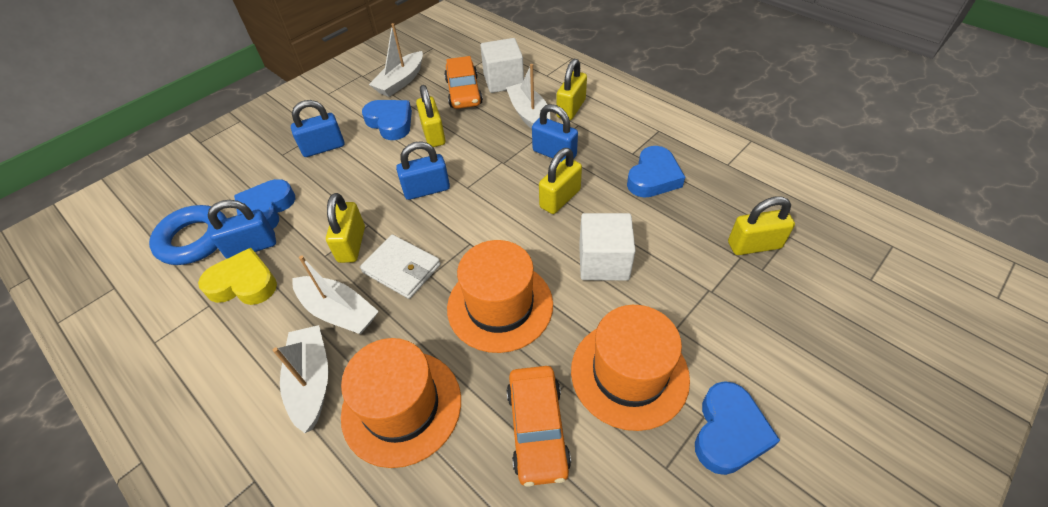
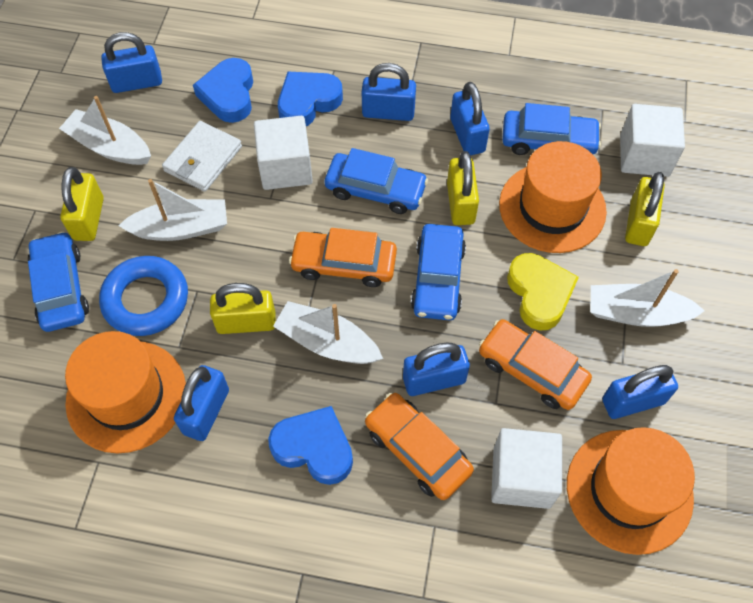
blue car: 0 -> 4
blue heart: 4 -> 3
blue padlock: 4 -> 6
orange car: 2 -> 3
white cube: 2 -> 3
yellow padlock: 5 -> 4

